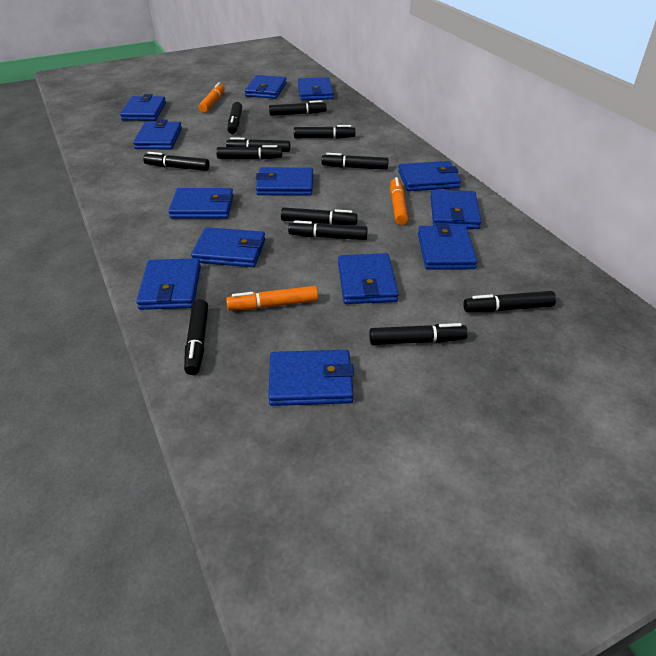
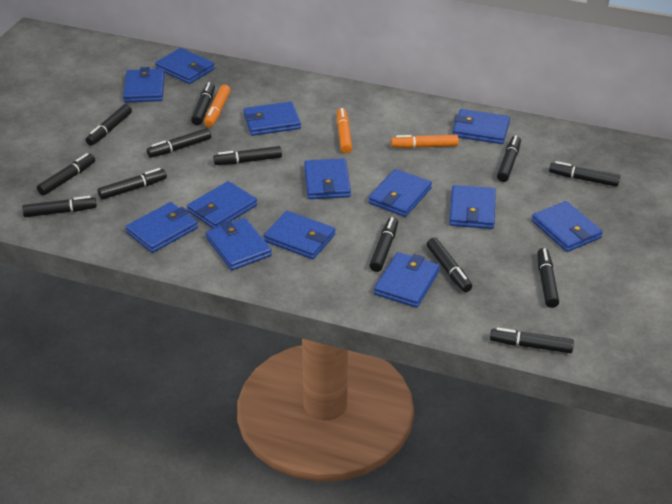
black marker: 12 -> 13

